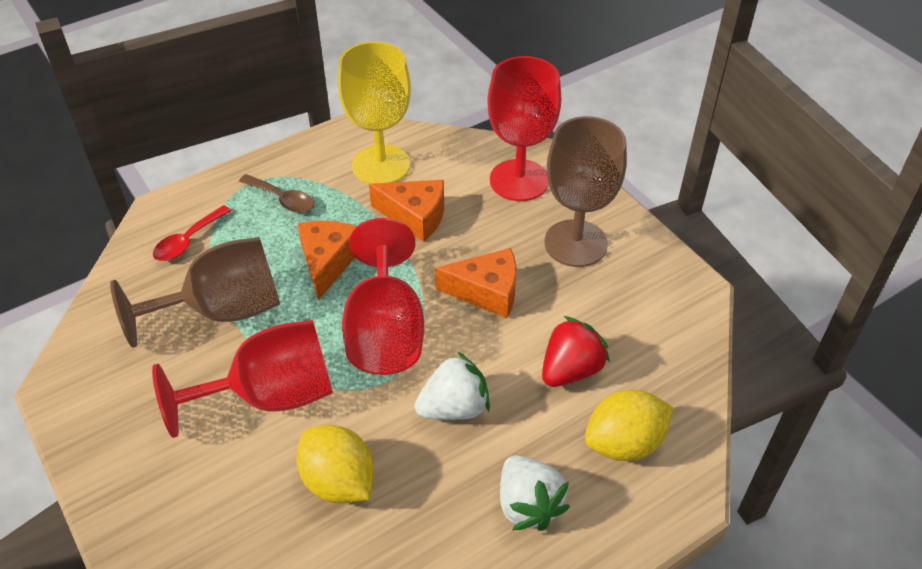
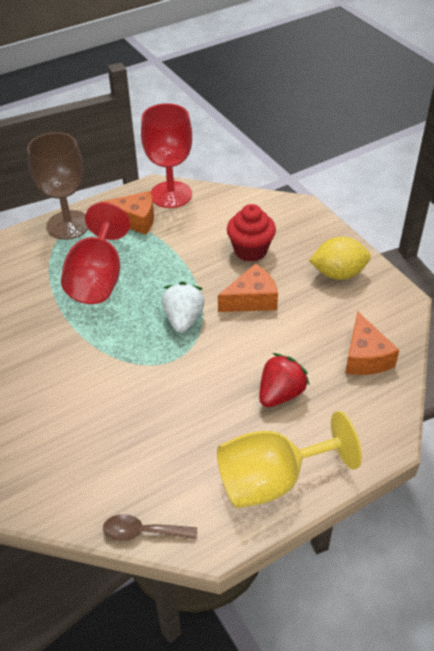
brown goblet: 2 -> 1
red cupcake: 0 -> 1
red goblet: 3 -> 2
red spoon: 1 -> 0
white strawberry: 2 -> 1
yellow lemon: 2 -> 1

